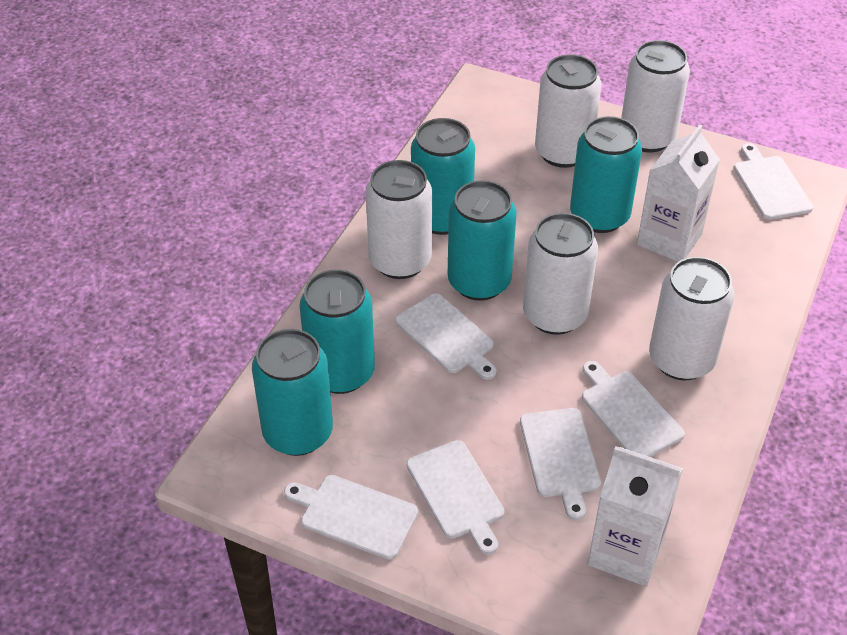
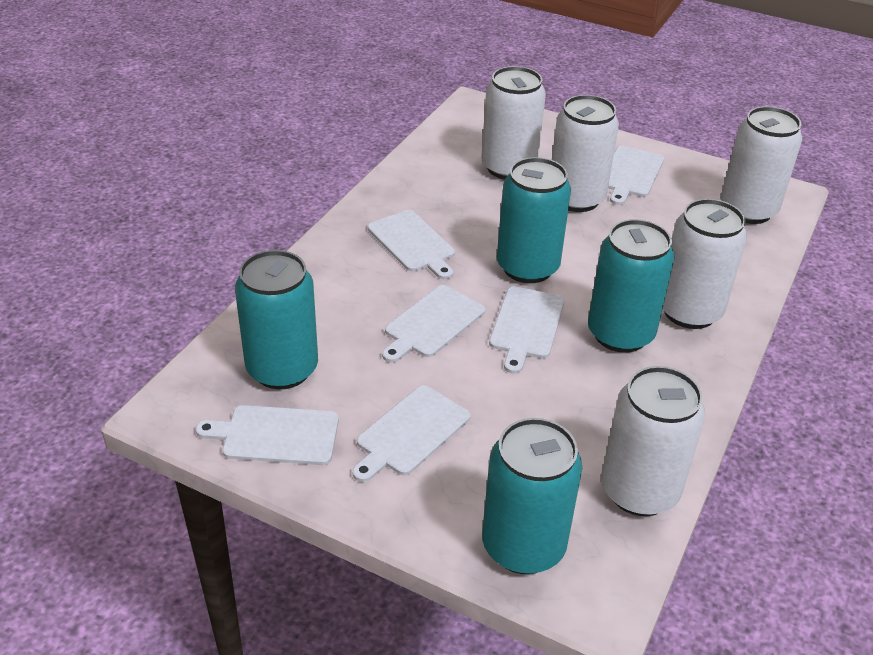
turquoise can: 5 -> 4
white carton: 2 -> 0

